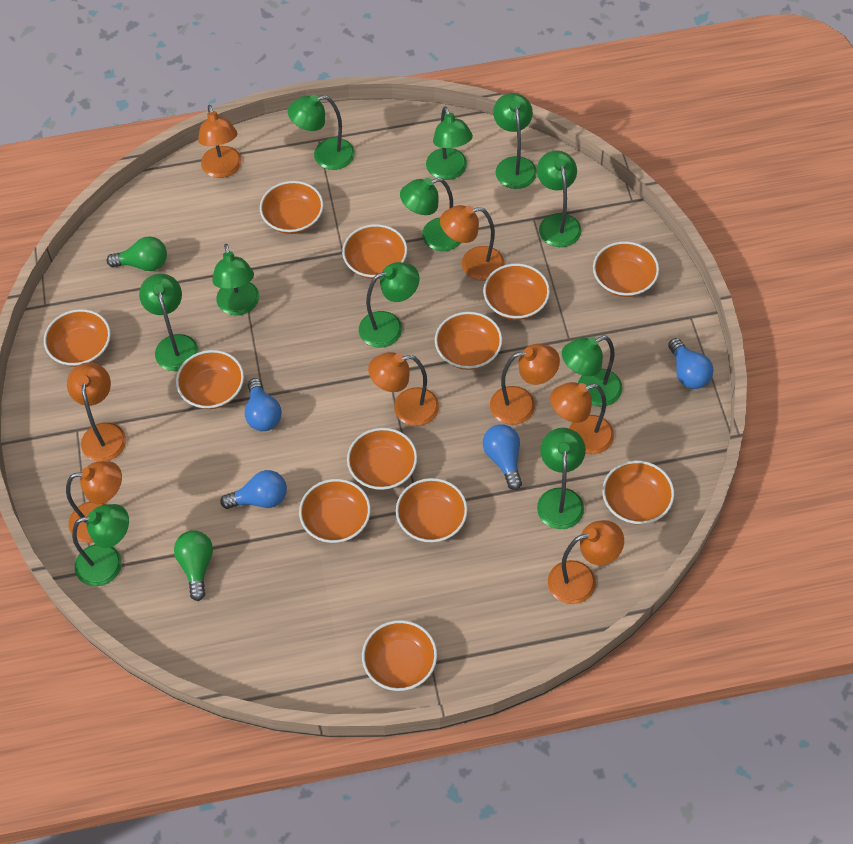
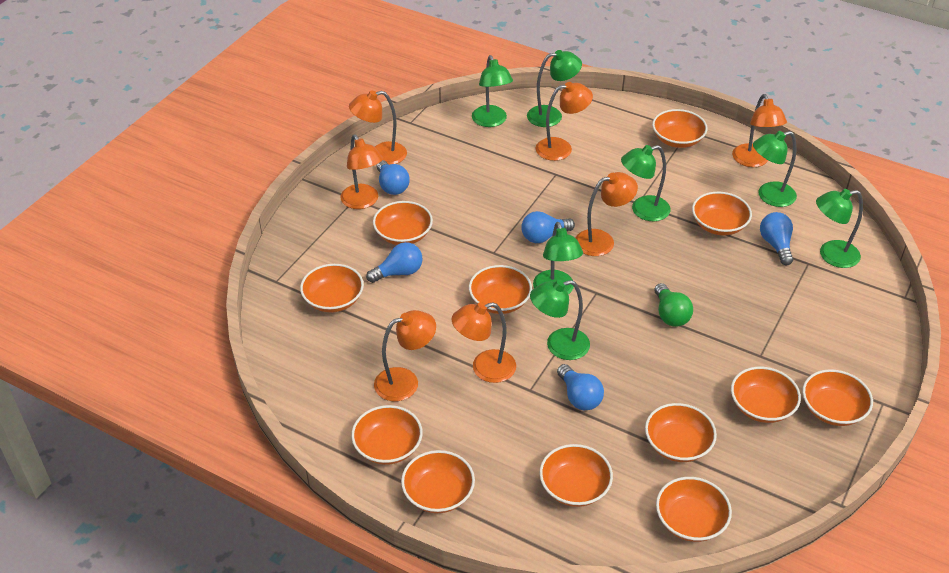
blue light bulb: 4 -> 5
green lamp: 11 -> 7
green light bulb: 2 -> 1
orange lamp: 8 -> 7

